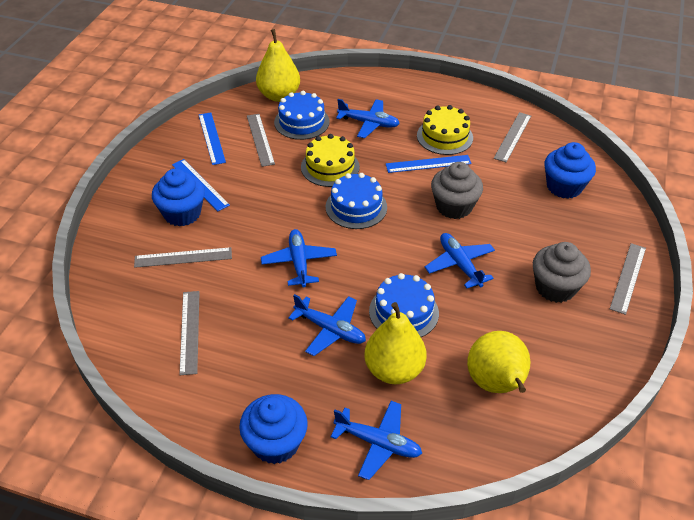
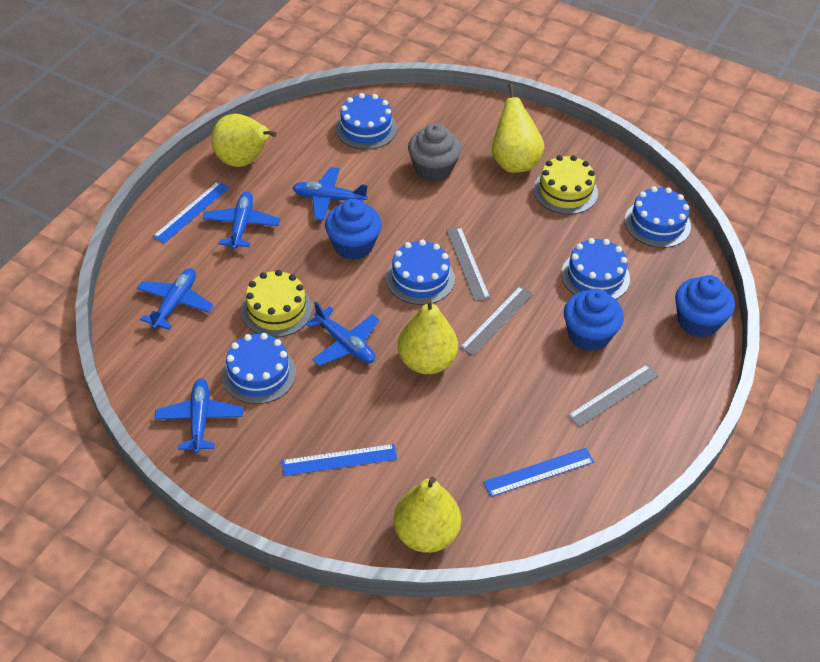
blue cake: 3 -> 5
grey cupcake: 2 -> 1
grey ruler: 5 -> 3
yellow pear: 3 -> 4

